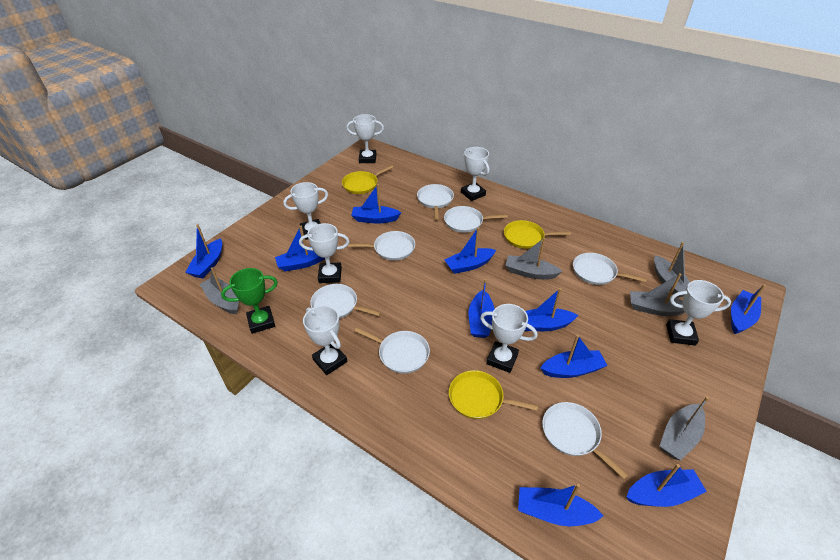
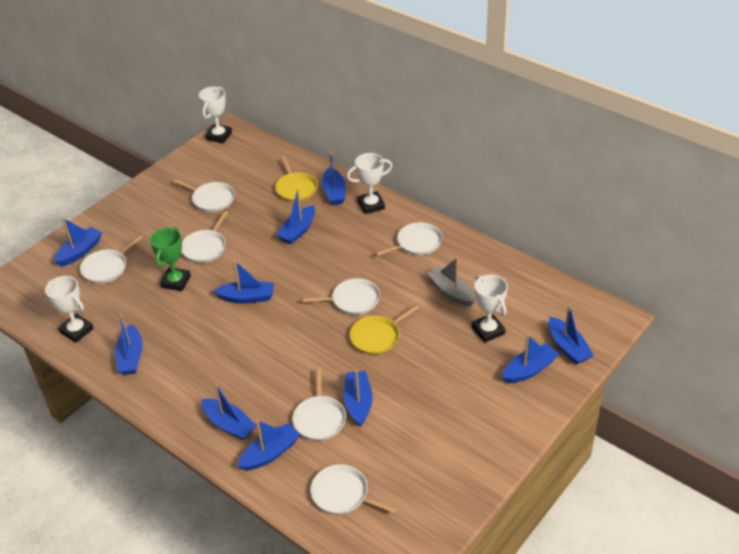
grey boat: 5 -> 1
white trophy: 7 -> 4
yellow pan: 3 -> 2

